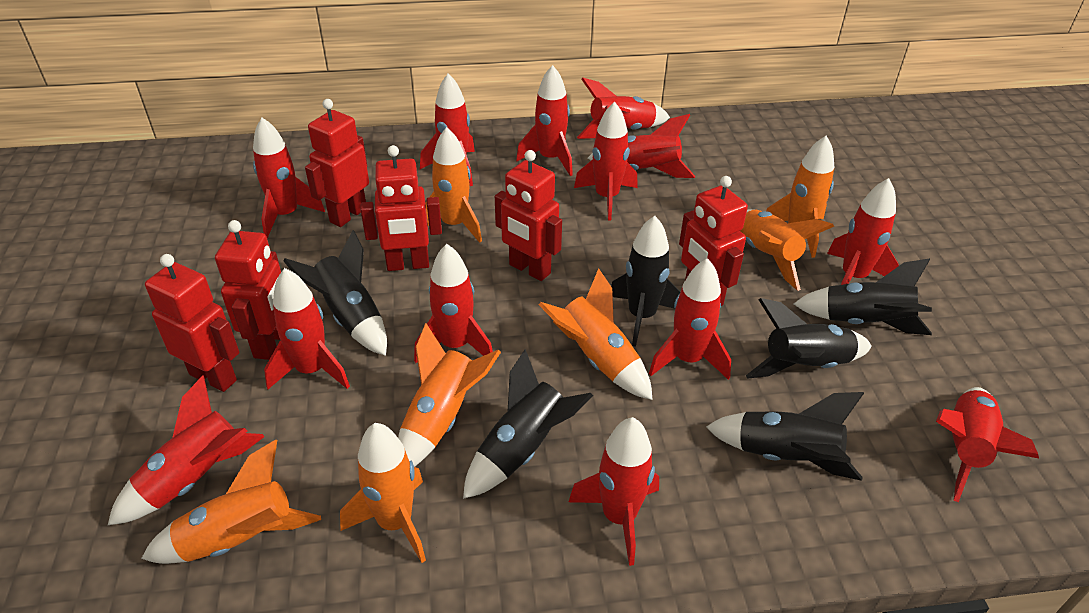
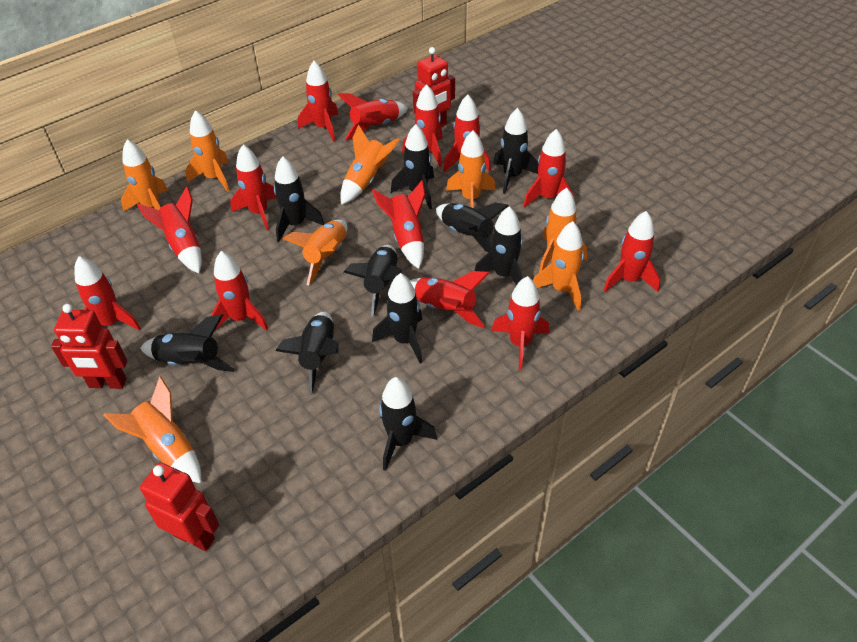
black rocket: 6 -> 10
orange rocket: 7 -> 8
red robot: 6 -> 3

